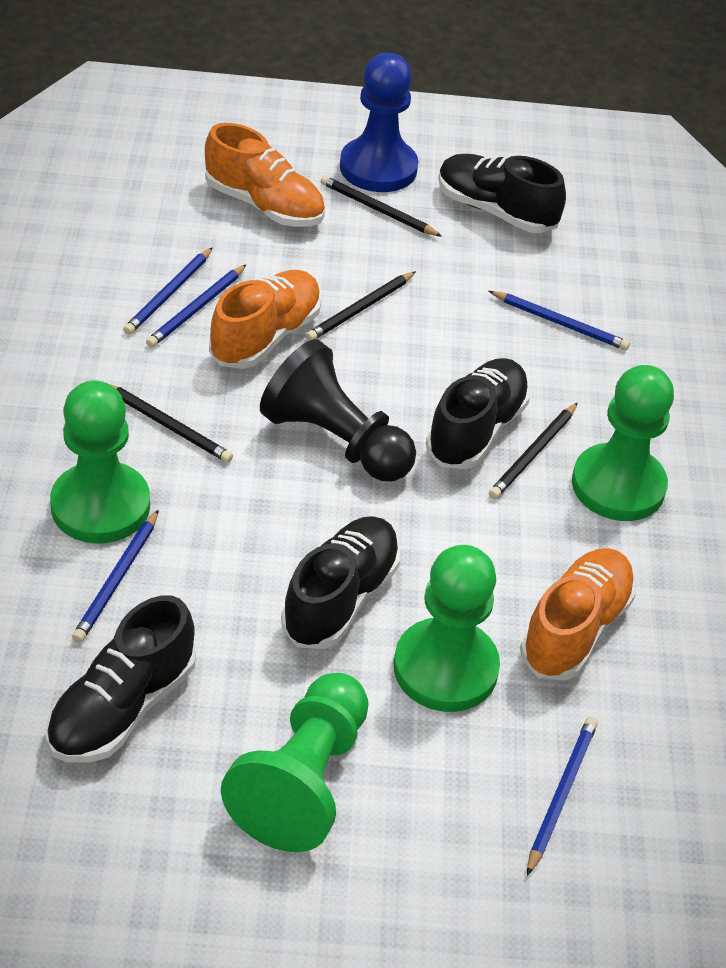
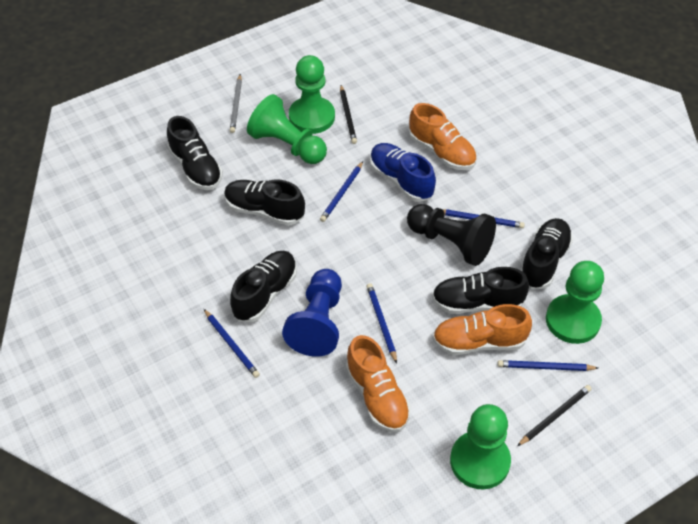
black pencil: 4 -> 2
black shoe: 4 -> 5
blue shoe: 0 -> 1
grey pencil: 0 -> 1

